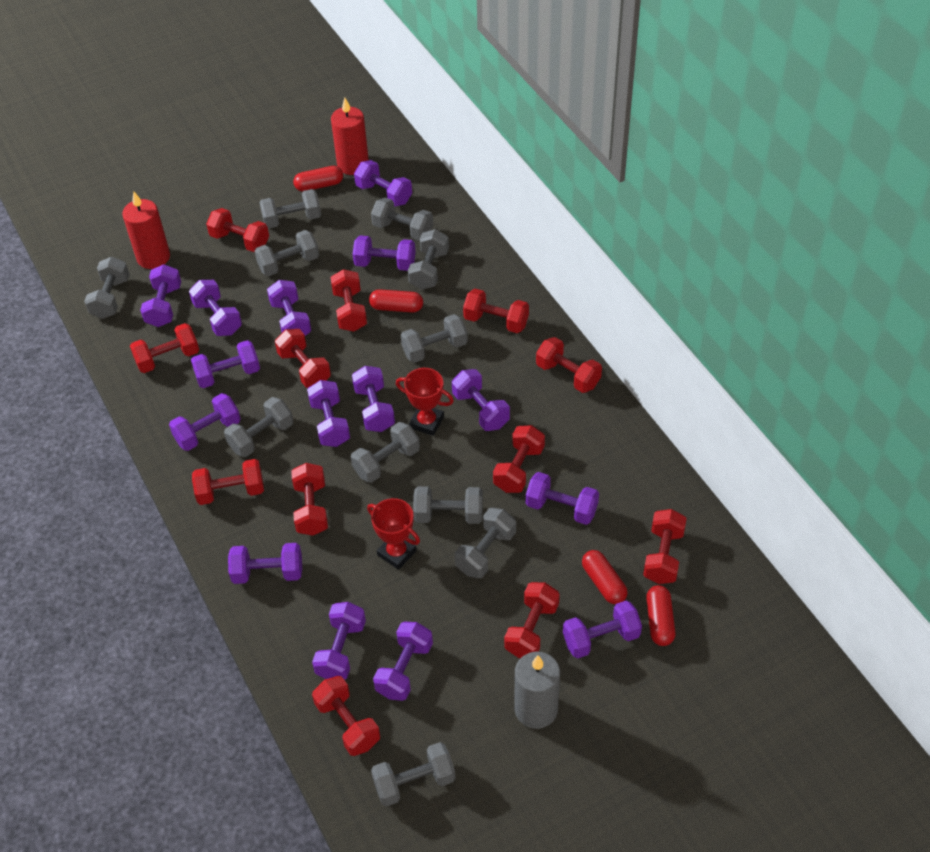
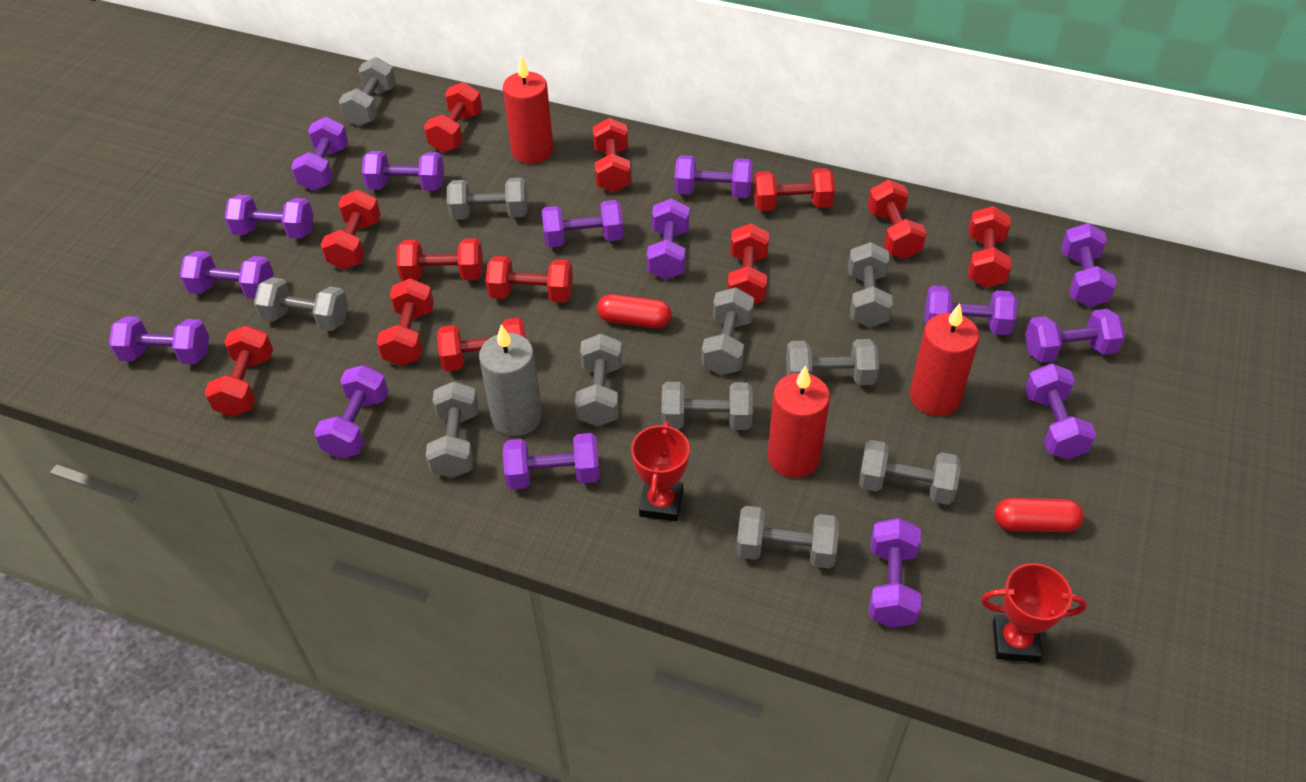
red candle: 2 -> 3
red capsule: 4 -> 2

